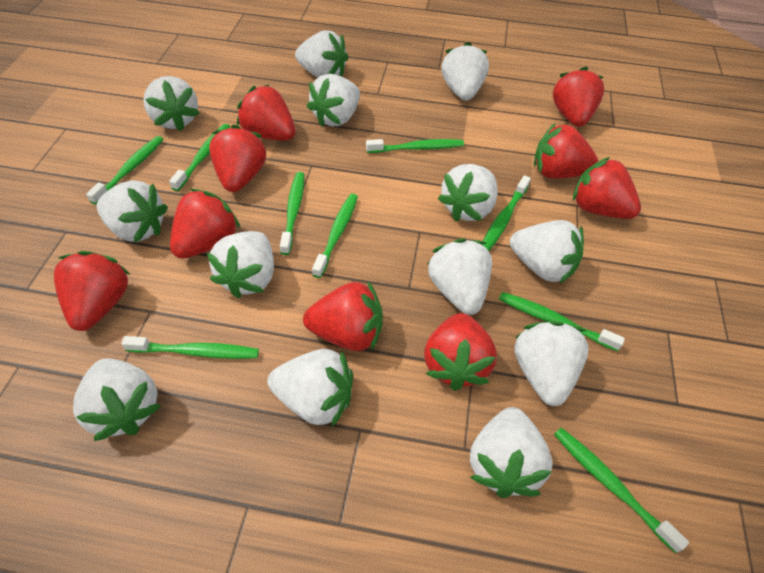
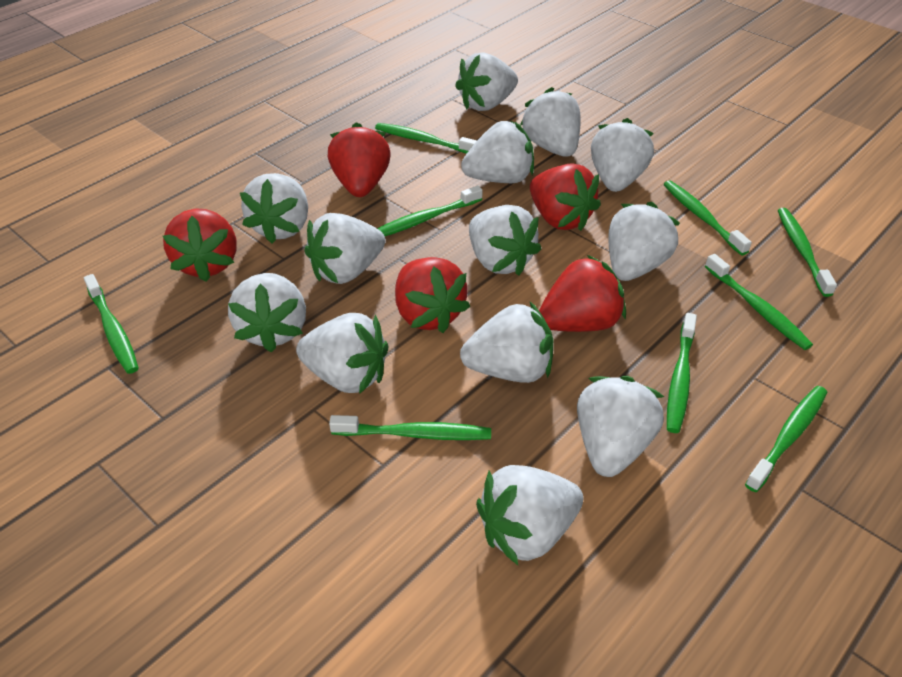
red strawberry: 9 -> 5

